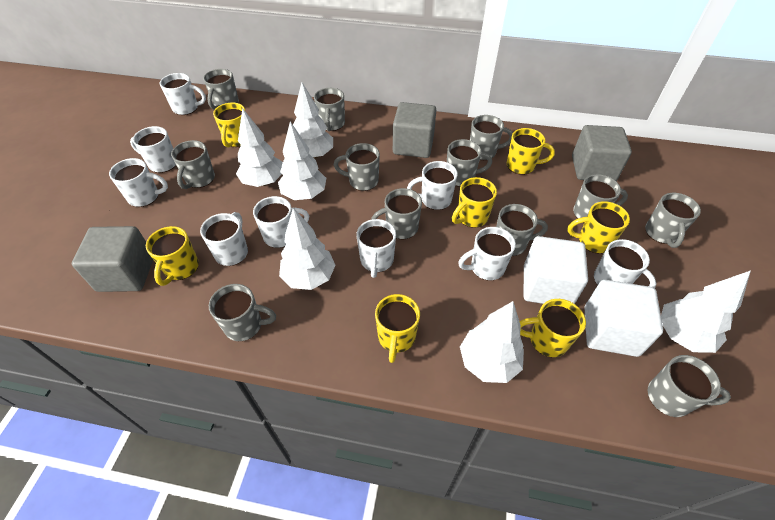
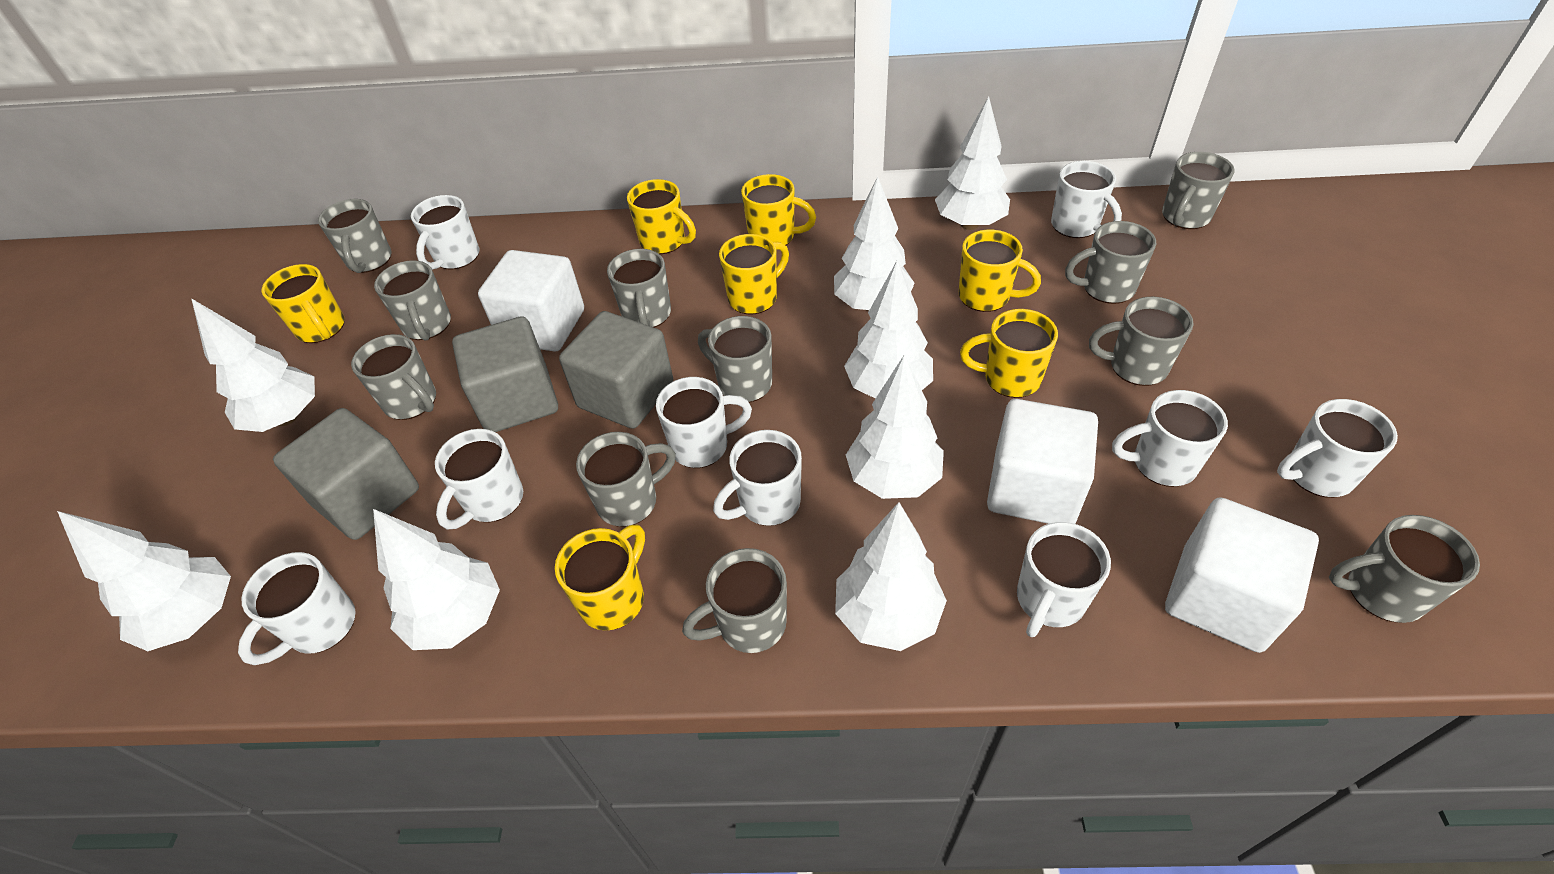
grey mug: 12 -> 11
white cube: 2 -> 3
white tree: 6 -> 8

